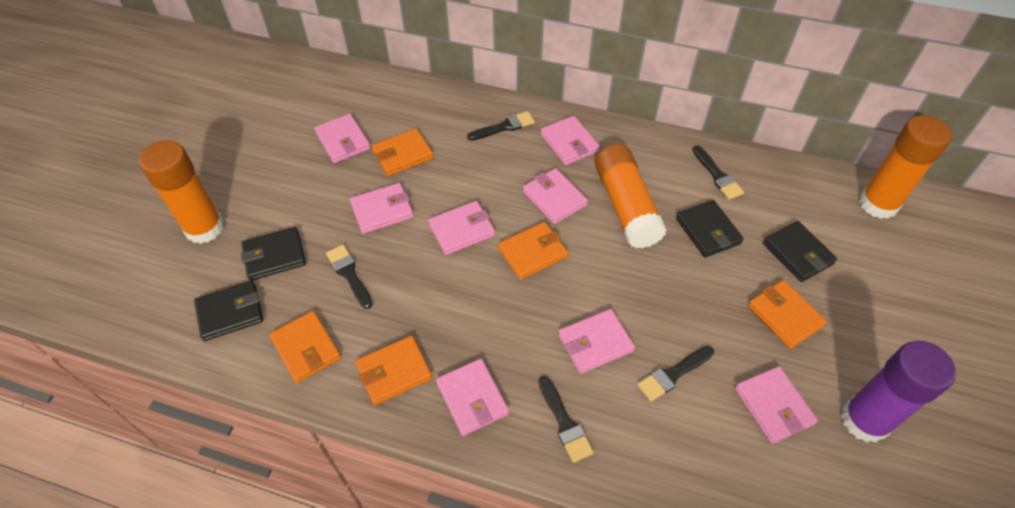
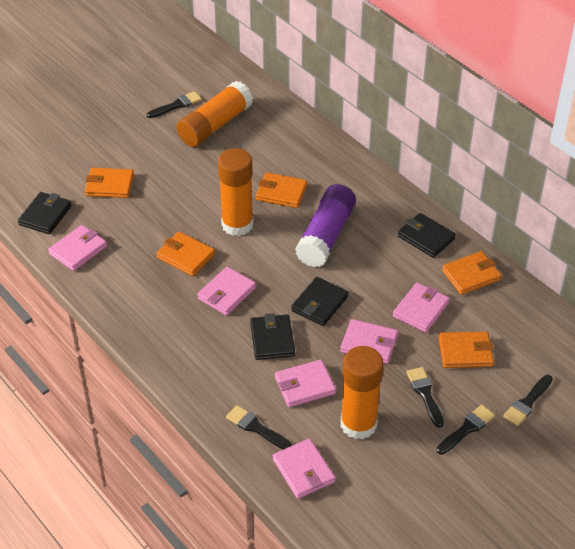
pink wallet: 8 -> 6

